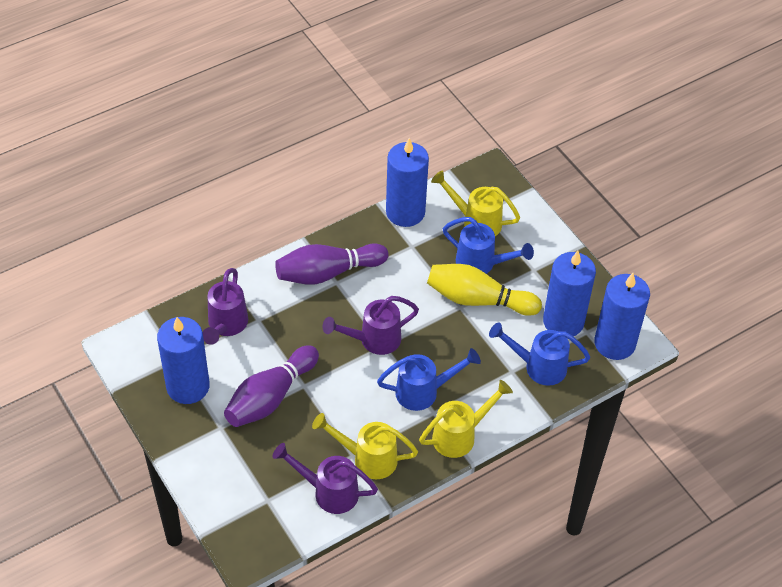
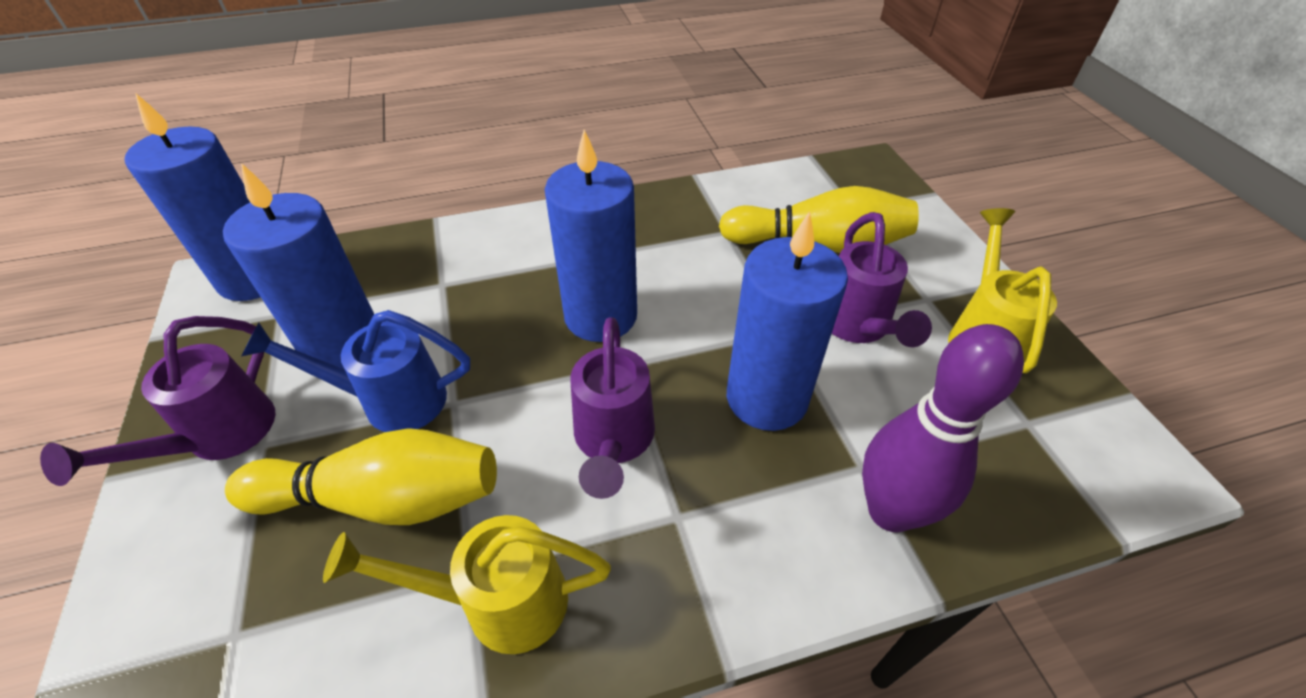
blue watering can: 3 -> 1
purple bowling pin: 2 -> 1
yellow bowling pin: 1 -> 2
yellow watering can: 3 -> 2

